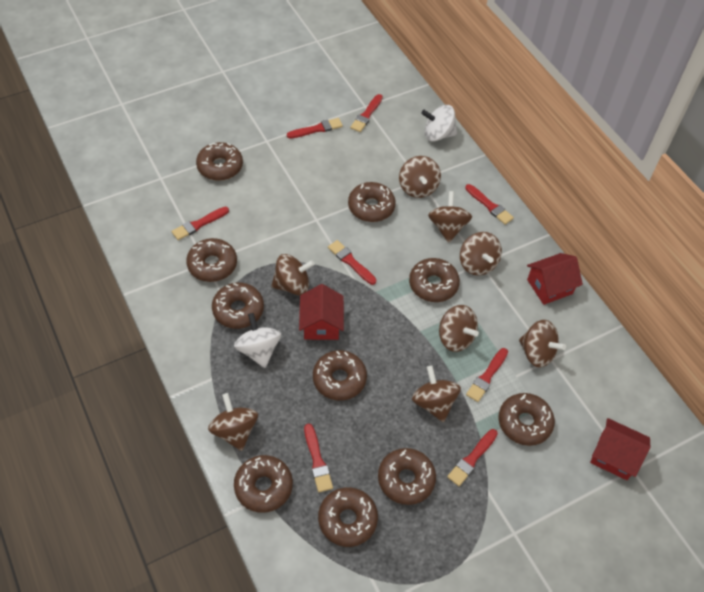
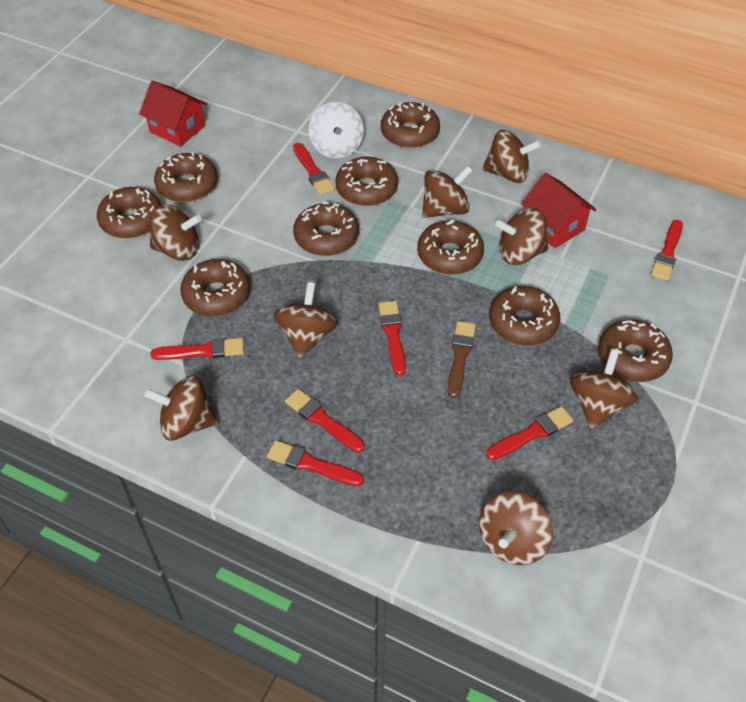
brown brush: 0 -> 1
brown donut: 10 -> 9
red brush: 8 -> 7
red house: 3 -> 2
white spinning top: 2 -> 1

